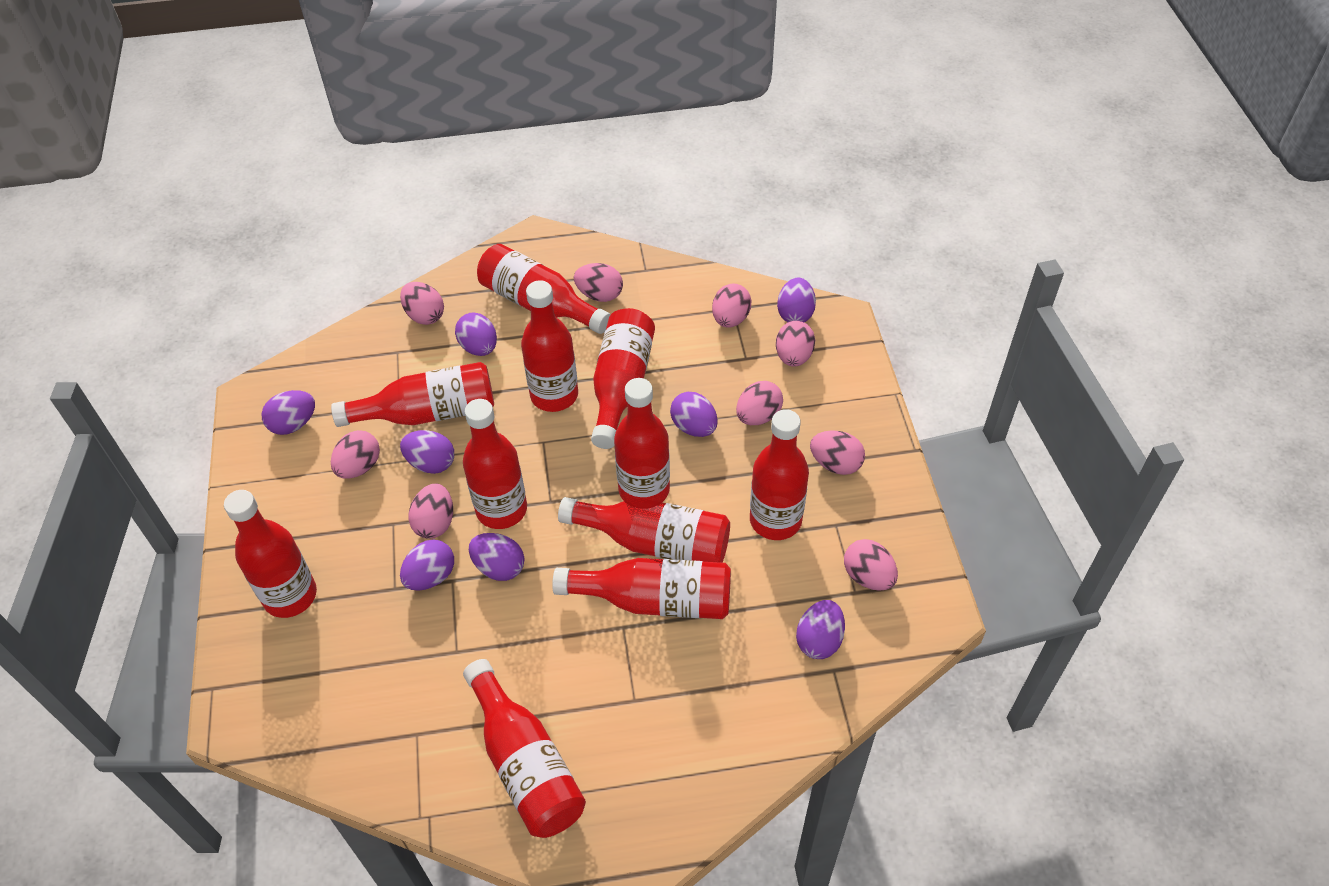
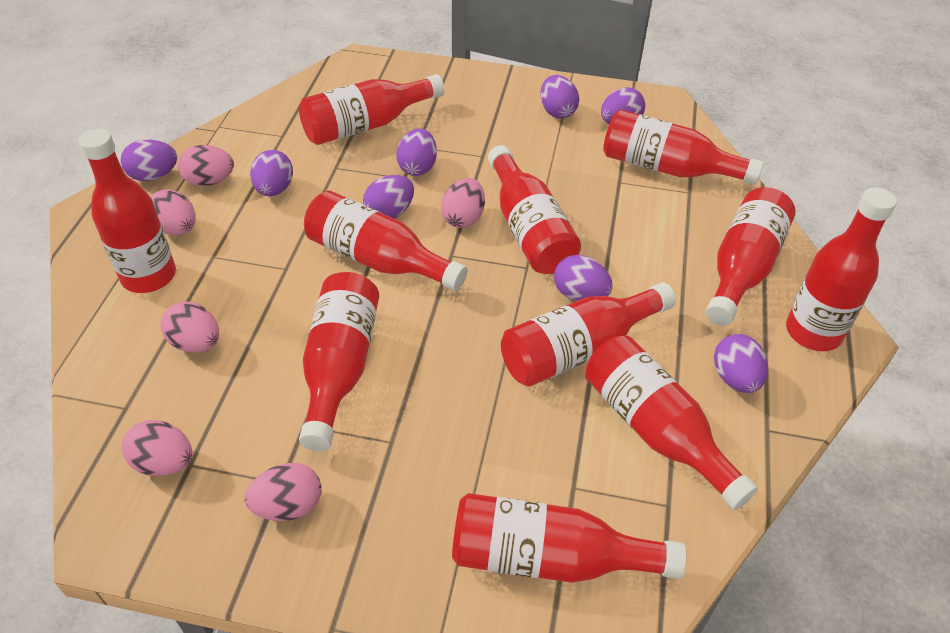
pink egg: 9 -> 6

